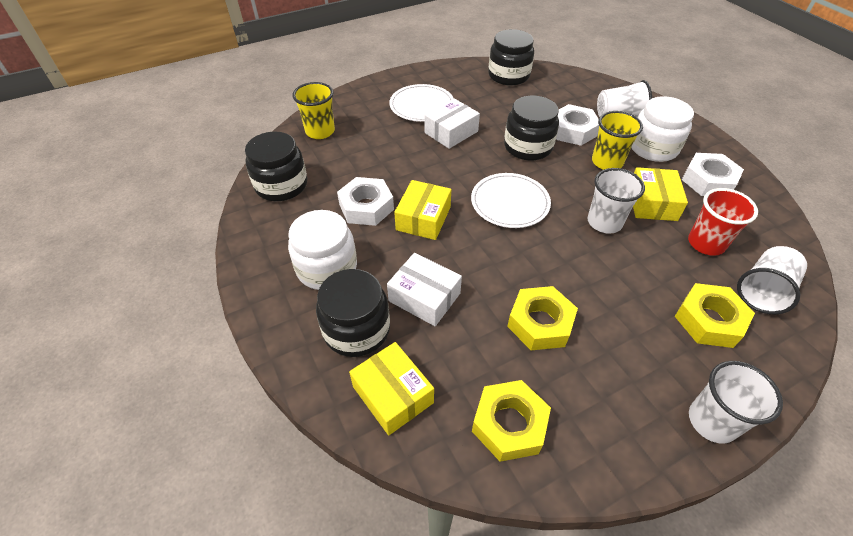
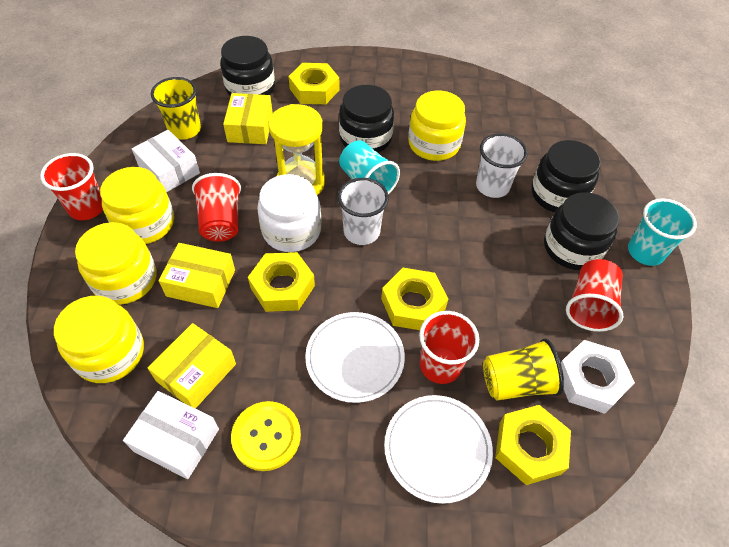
red cup: 1 -> 4
turquoise cup: 0 -> 2
white cup: 4 -> 2
white jar: 2 -> 1
white nut: 3 -> 1
yellow button: 0 -> 1
yellow hourglass: 0 -> 1
yellow jar: 0 -> 4
yellow nut: 3 -> 4

